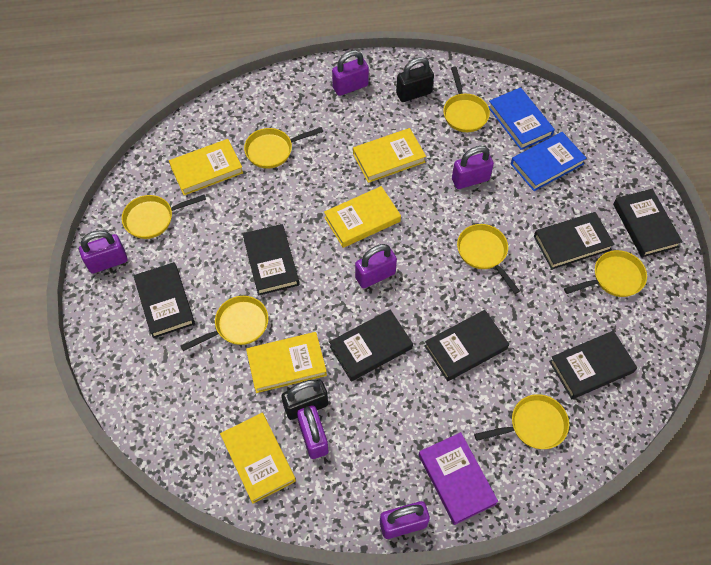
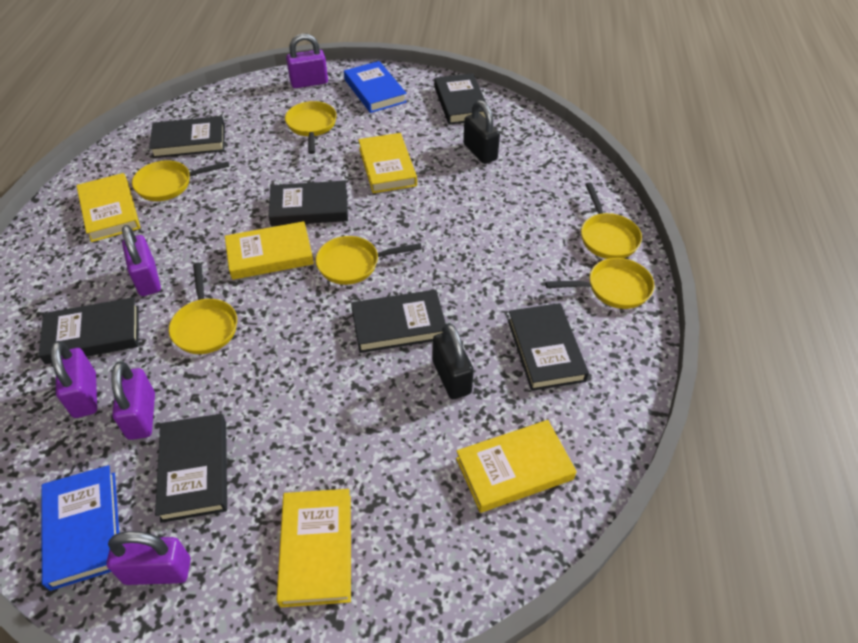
purple book: 1 -> 0
purple padlock: 6 -> 5
yellow pan: 7 -> 6

